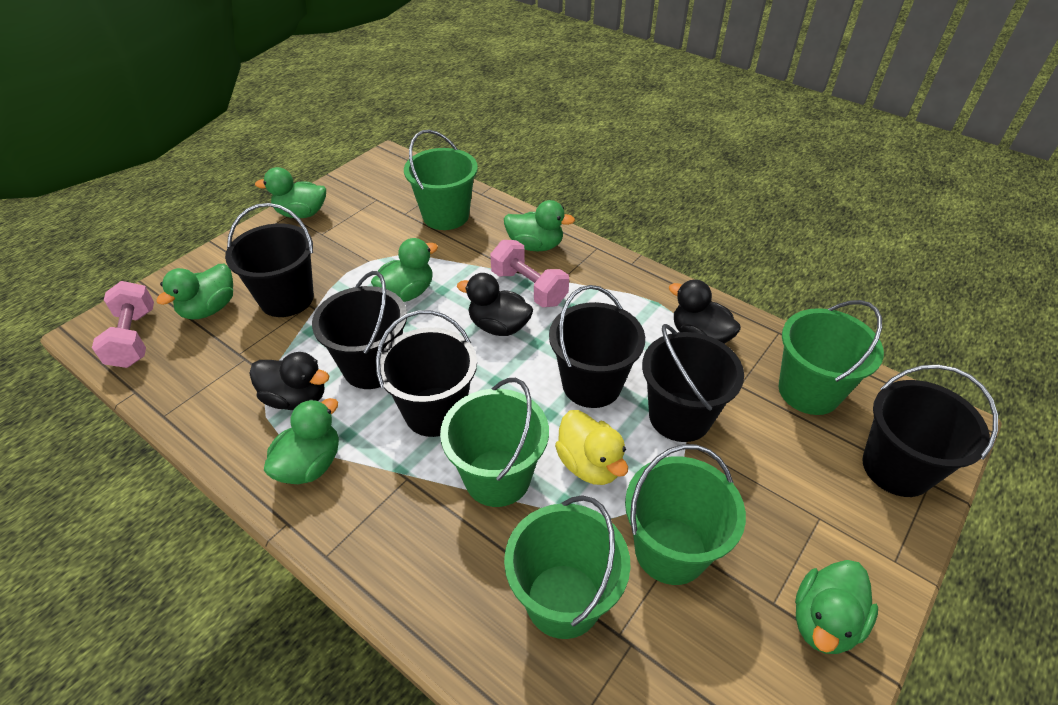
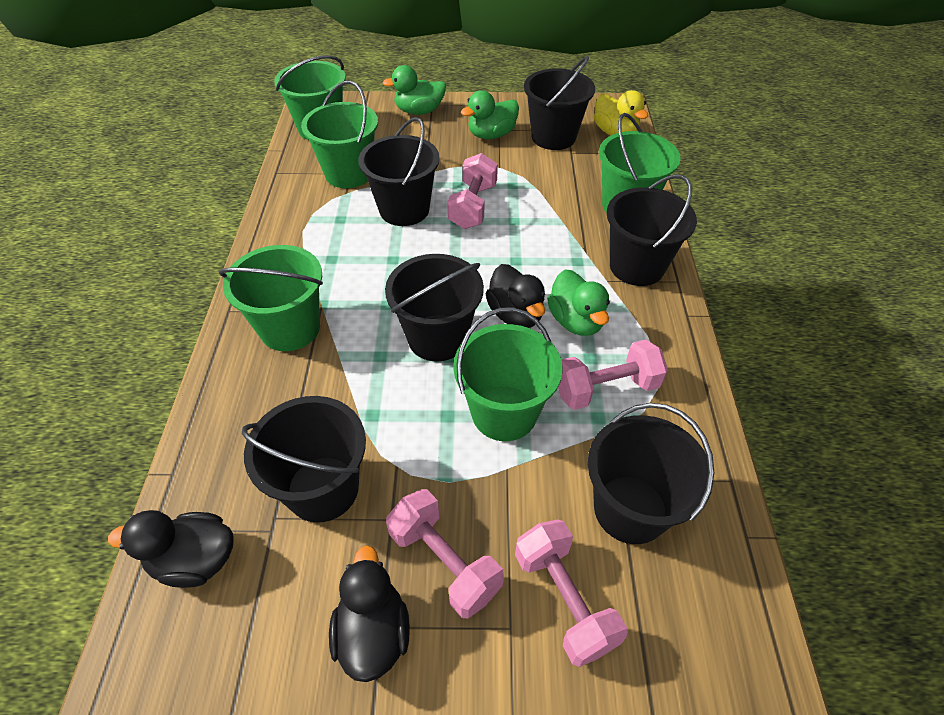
green duck: 6 -> 3
pink dumbbell: 2 -> 4

